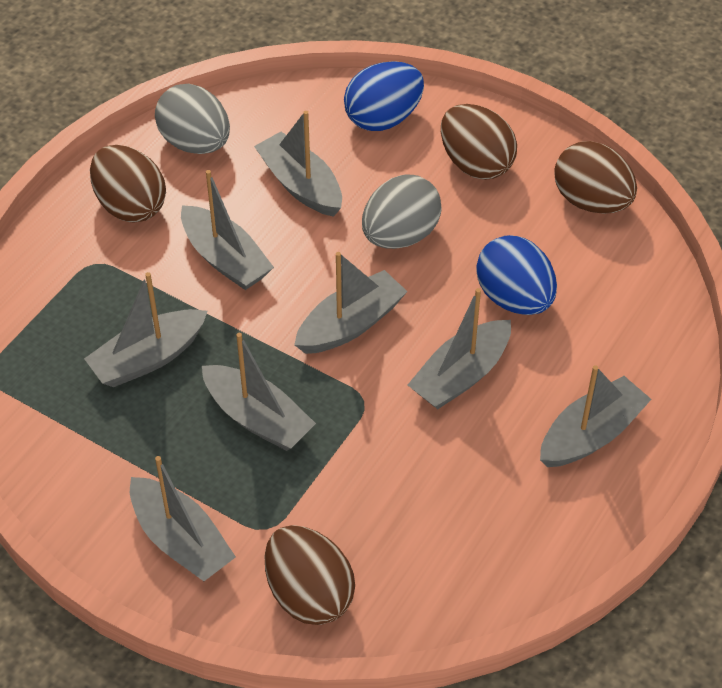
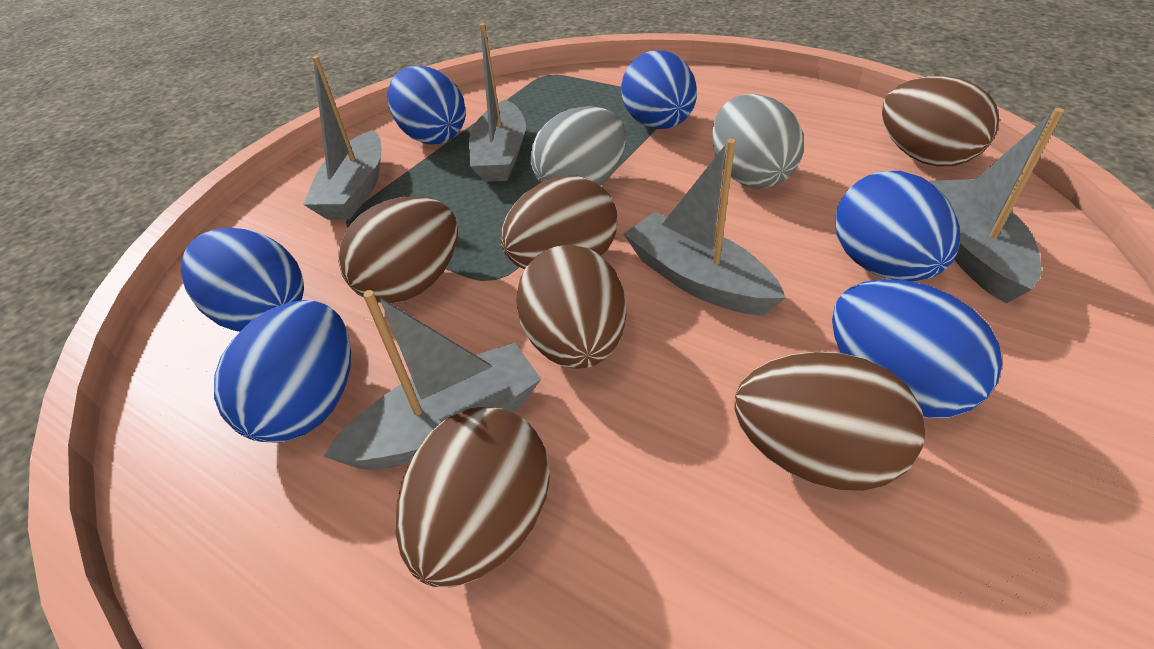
blue egg: 2 -> 6
brown egg: 4 -> 6
grey boat: 8 -> 5

